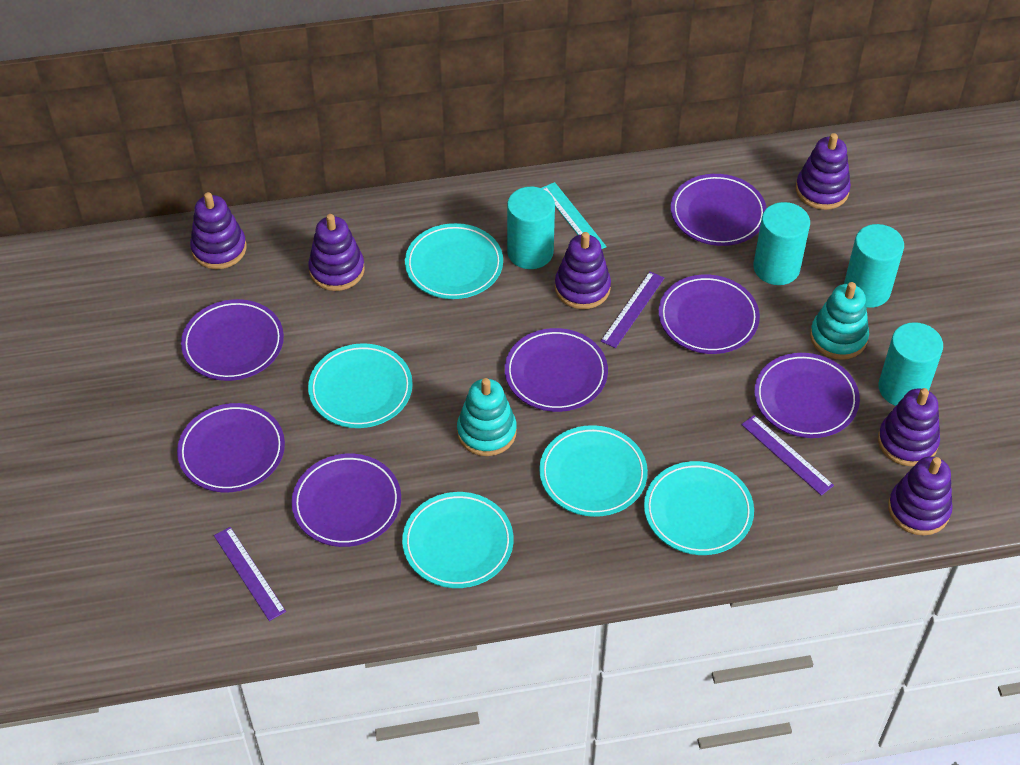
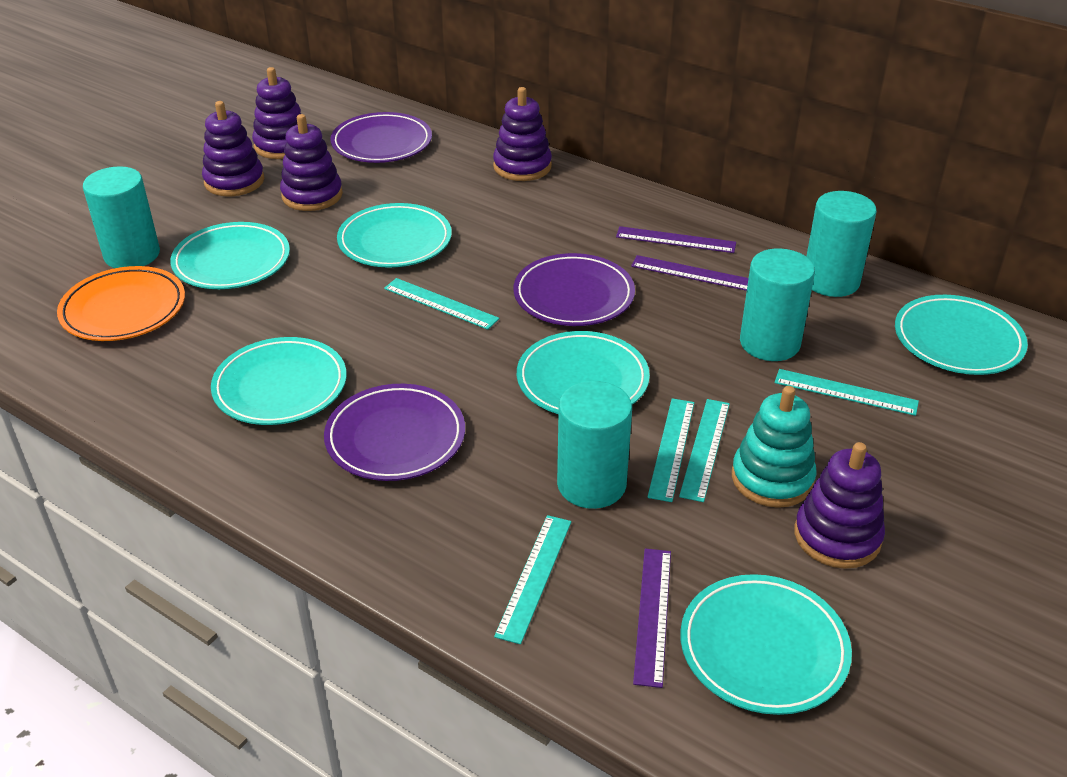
orange plate: 0 -> 1
purple plate: 7 -> 3
purple stacking toy: 6 -> 5
turquoise plate: 5 -> 6
turquoise ruler: 1 -> 5
turquoise stacking toy: 2 -> 1

